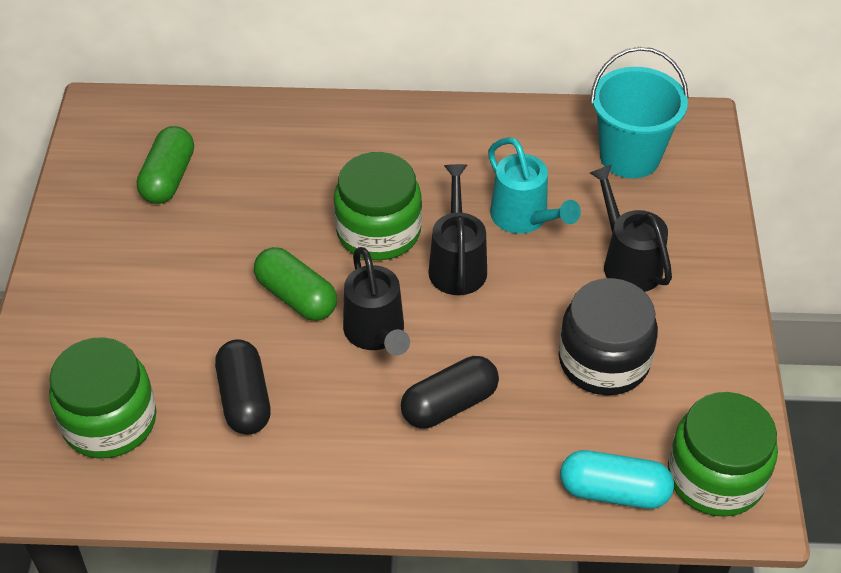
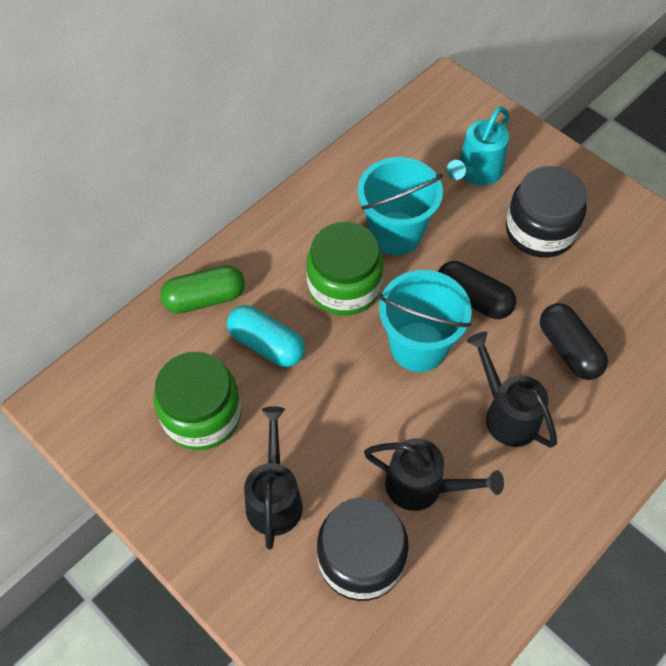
black jar: 1 -> 2
green capsule: 2 -> 1
green jar: 3 -> 2
turquoise bucket: 1 -> 2

